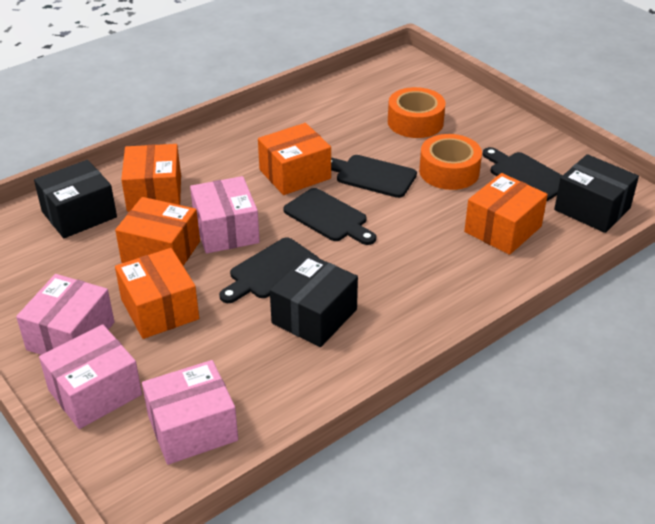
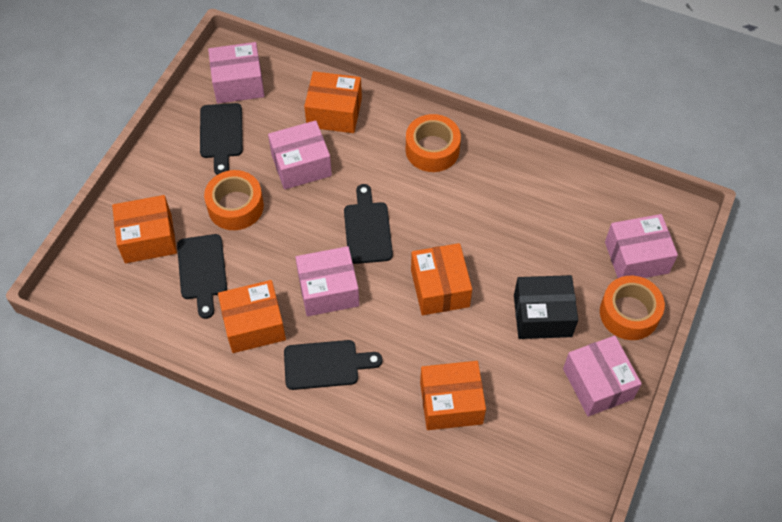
black box: 3 -> 1
orange tape: 2 -> 3
pink box: 4 -> 5

